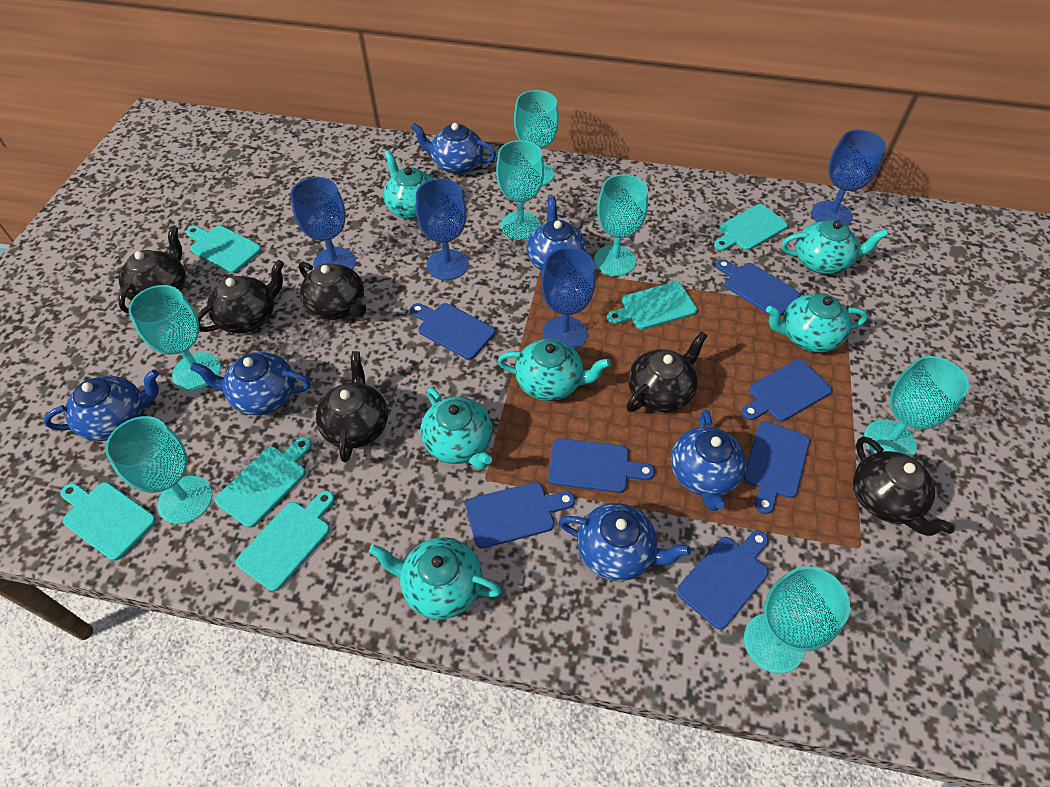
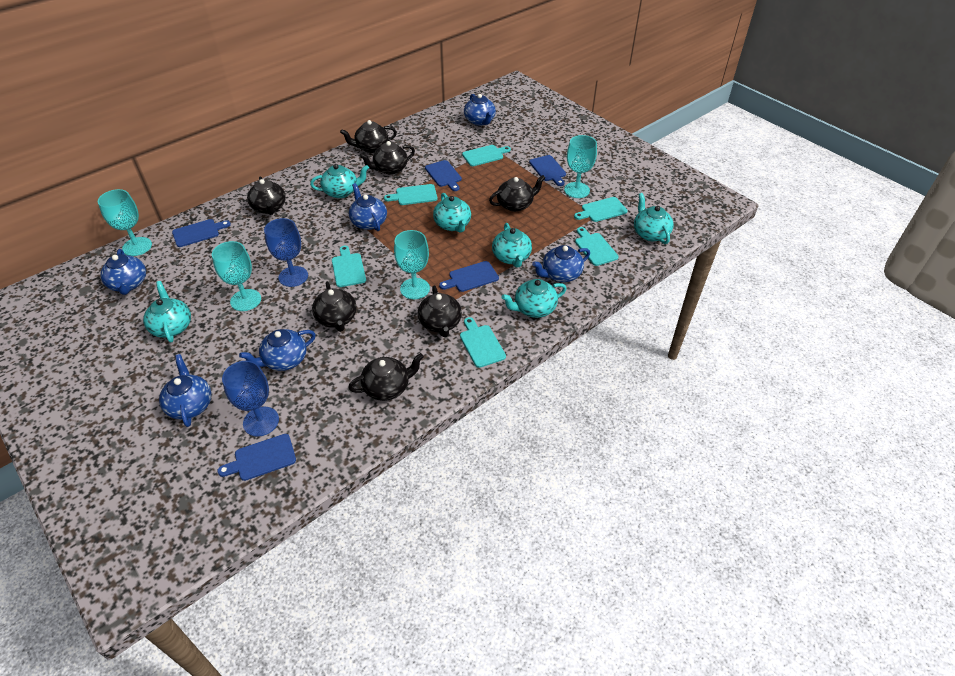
black teapot: 6 -> 7
blue cutting board: 7 -> 5
blue goblet: 4 -> 2
turquoise goblet: 7 -> 4

